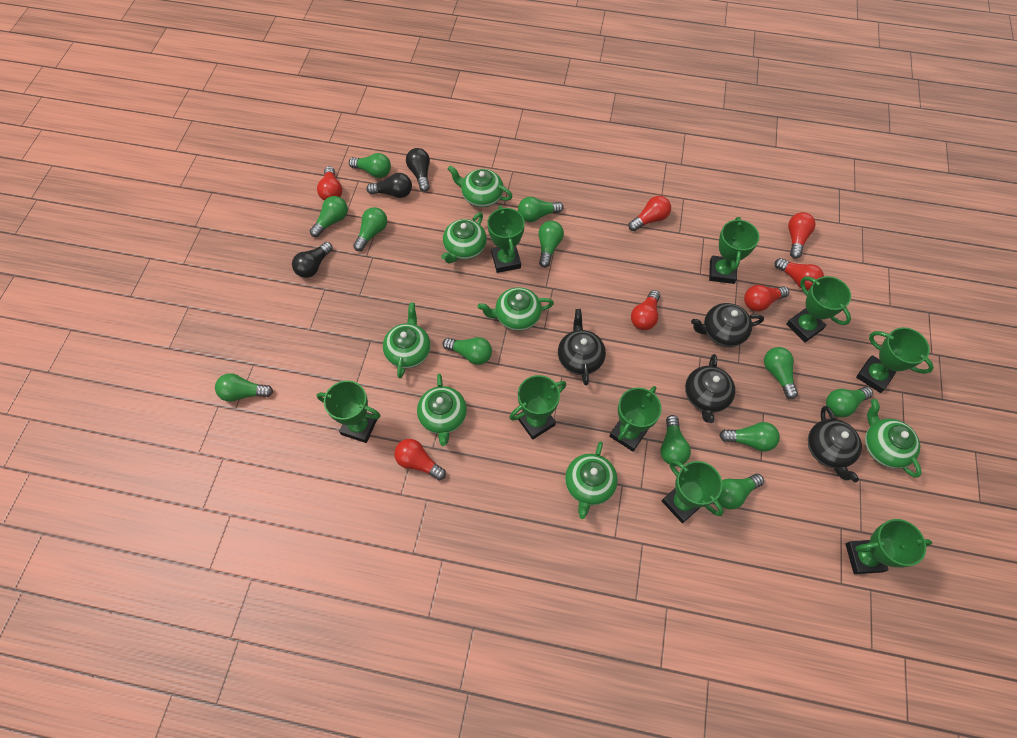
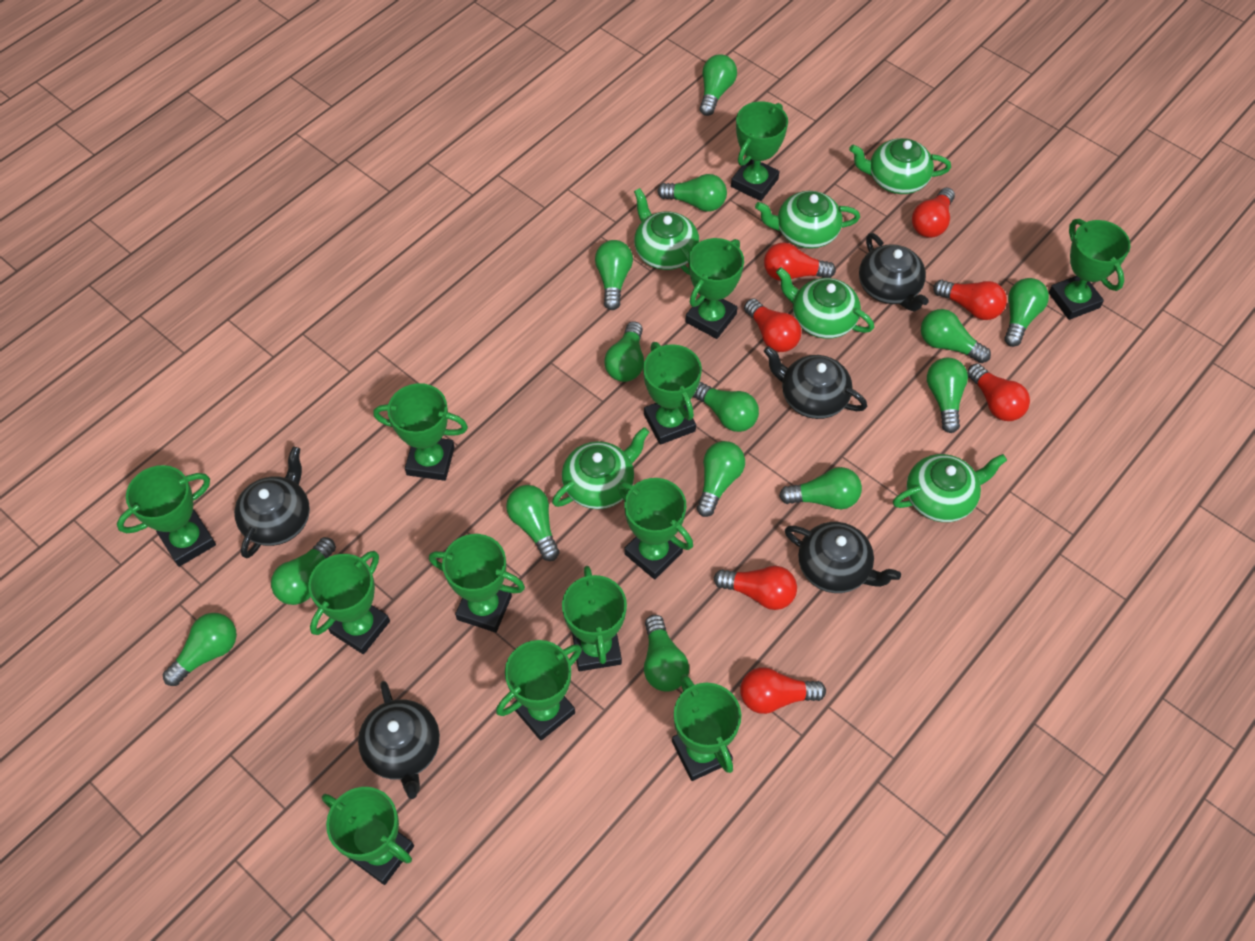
black light bulb: 3 -> 0
black teapot: 4 -> 5
green light bulb: 12 -> 14
green teapot: 7 -> 6
green trophy: 9 -> 13

